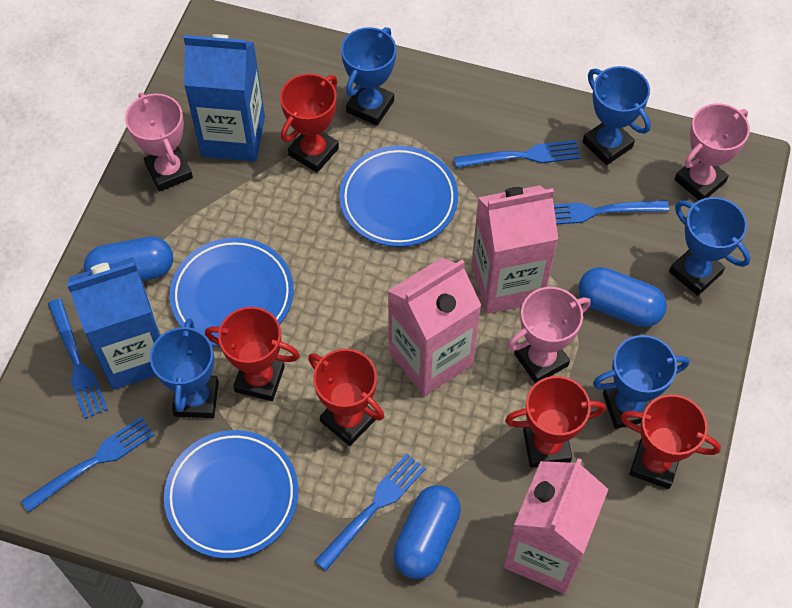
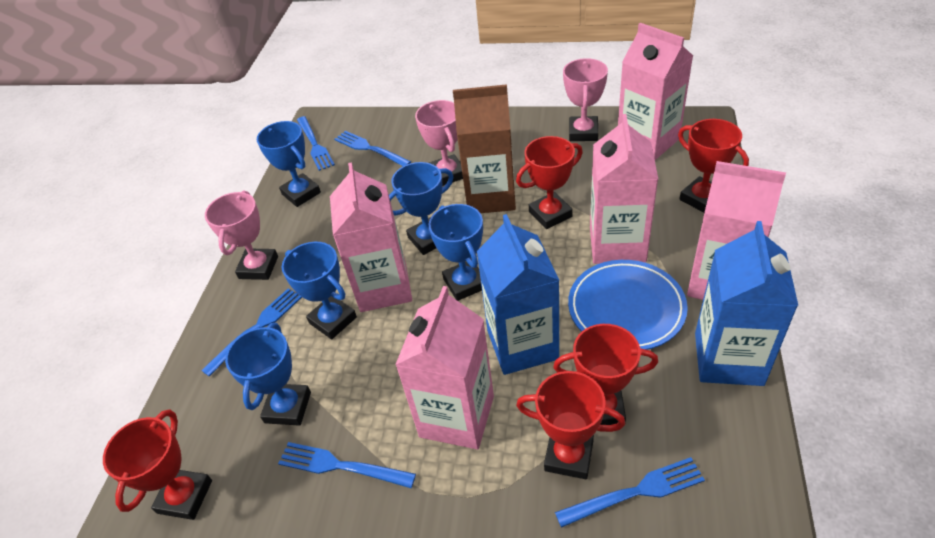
blue capsule: 3 -> 0
blue plate: 3 -> 1
brown carton: 0 -> 1
pink carton: 3 -> 5

